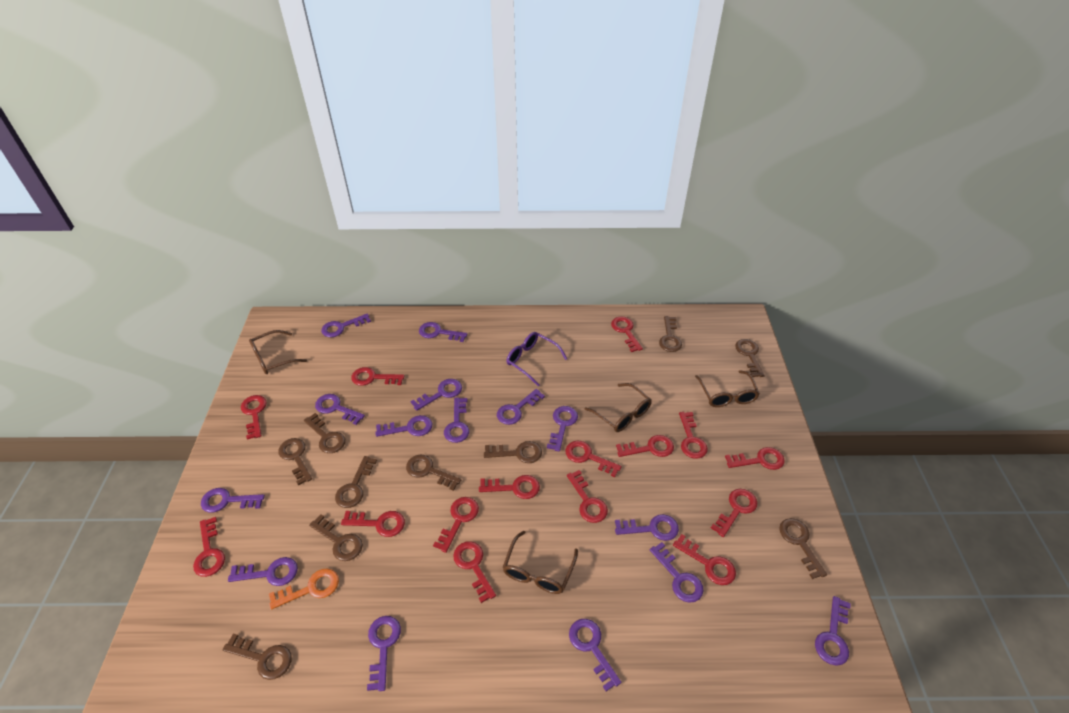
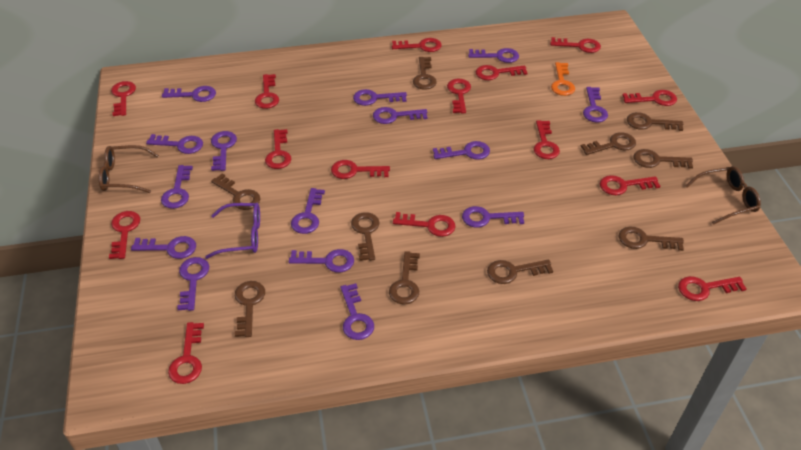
brown glasses: 4 -> 2

